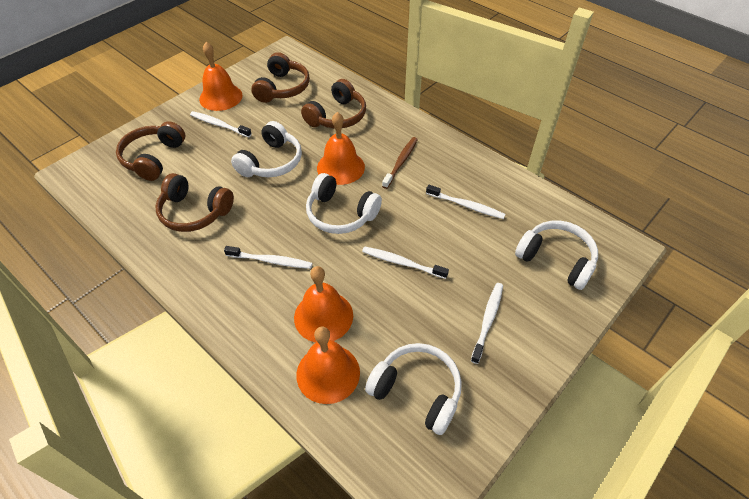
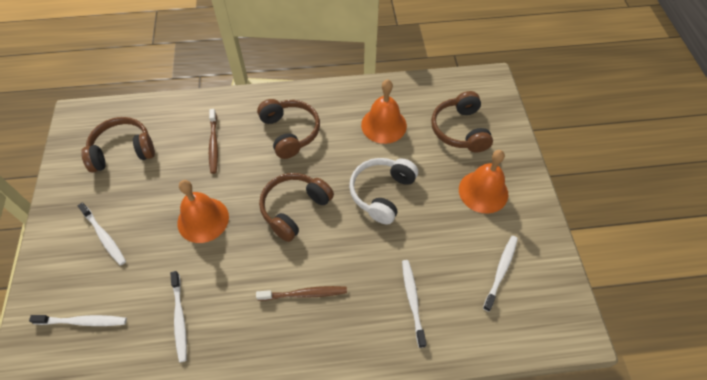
brown toothbrush: 1 -> 2
orange bell: 4 -> 3
white headphones: 4 -> 1

